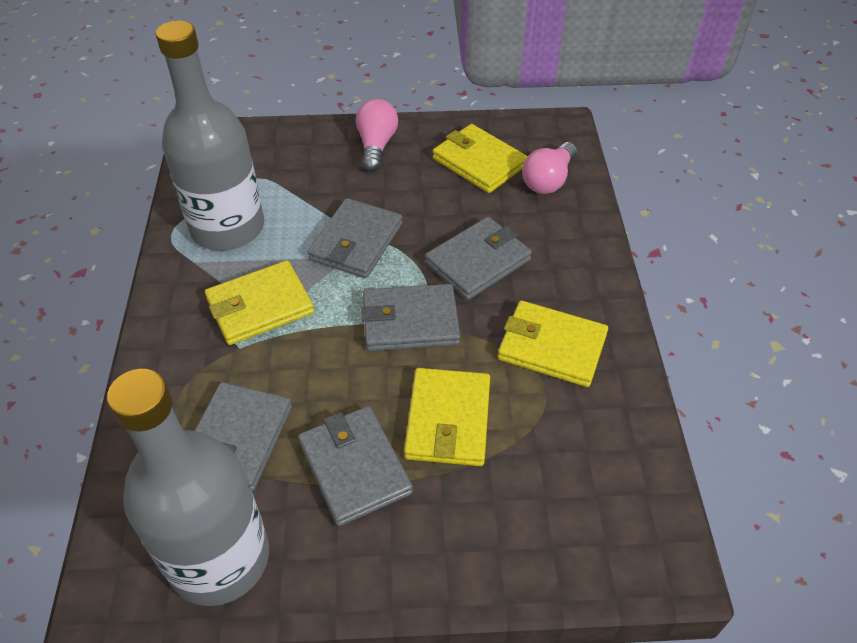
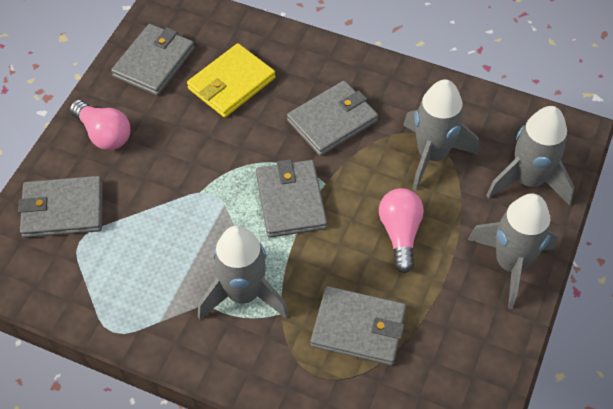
grey bottle: 2 -> 0
grey rocket: 0 -> 4
yellow wallet: 4 -> 1

